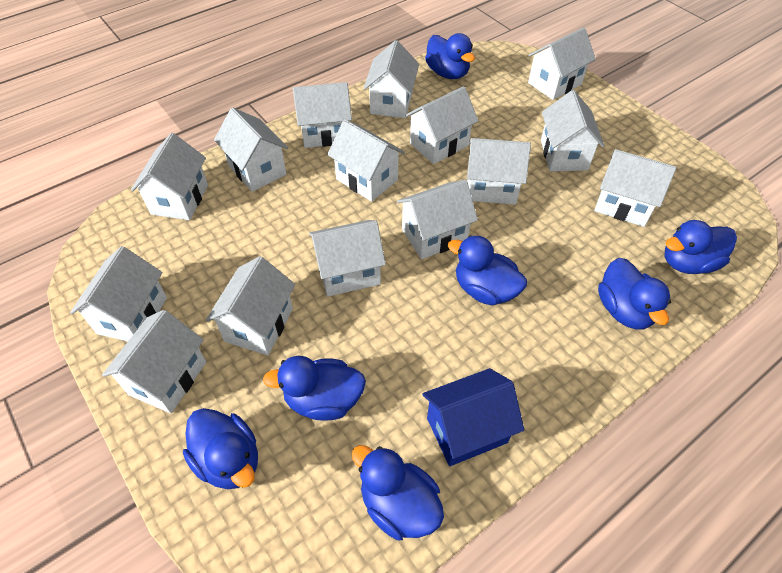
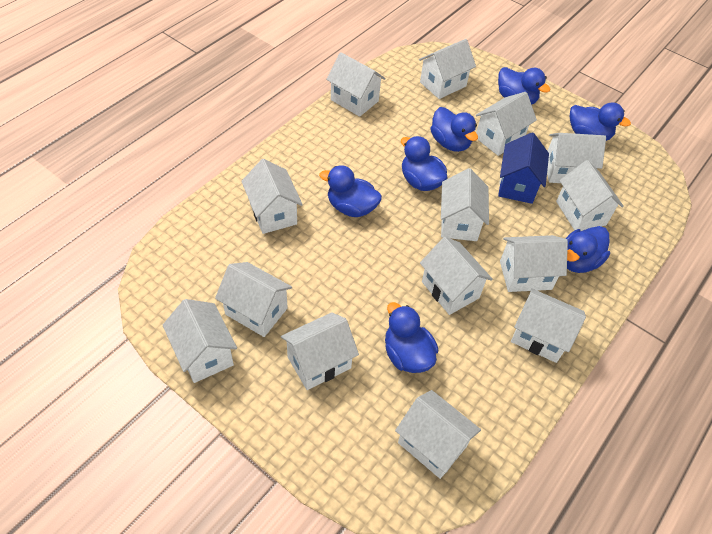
white house: 15 -> 14

